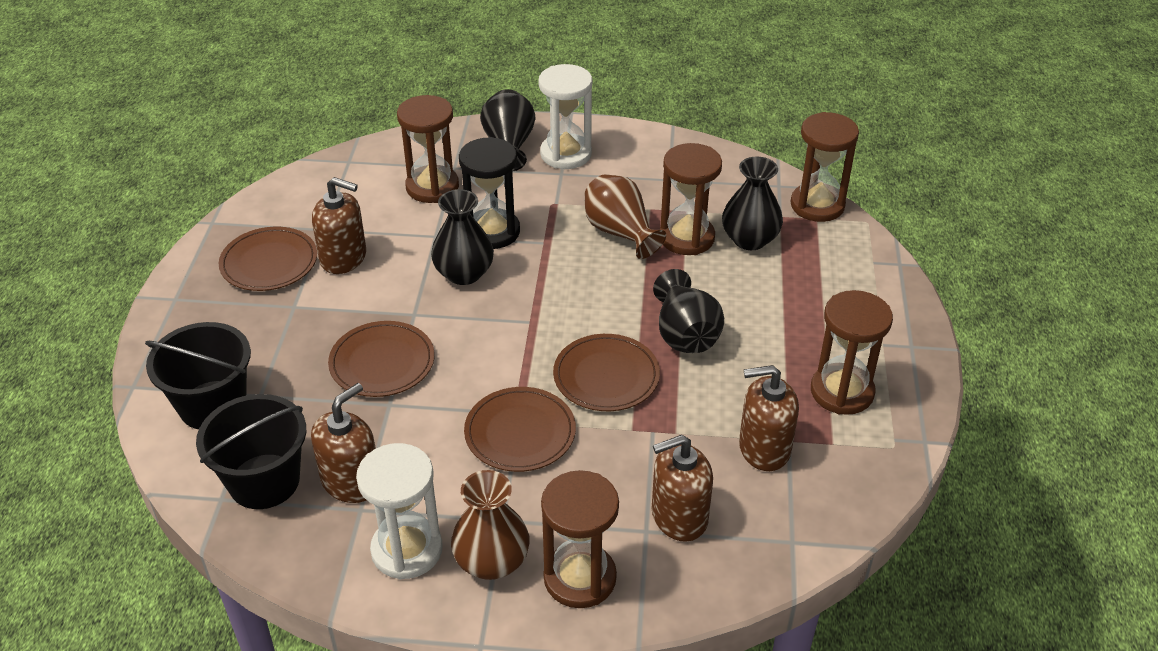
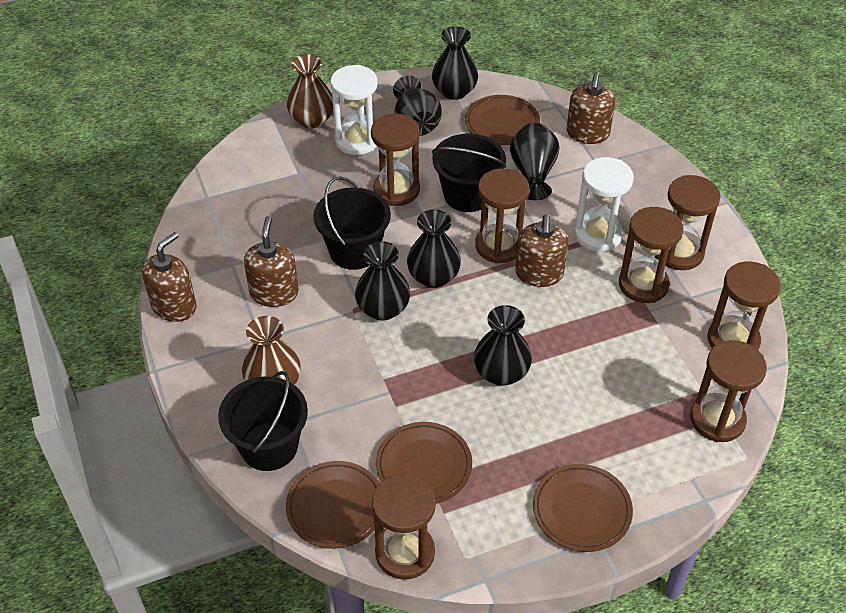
black bucket: 2 -> 3
black hourglass: 1 -> 0
black vase: 4 -> 6
brown hourglass: 5 -> 7

